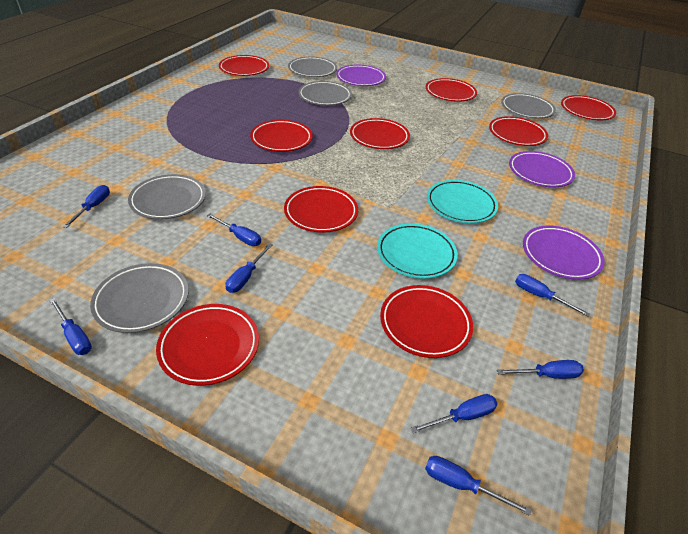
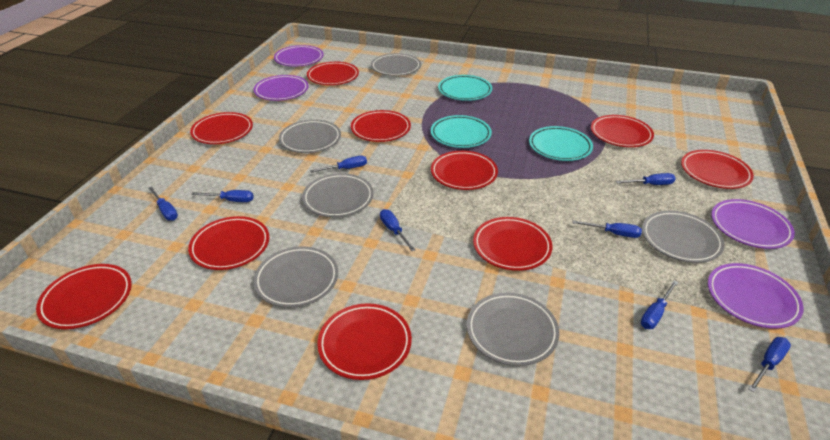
grey plate: 5 -> 6
purple plate: 3 -> 4
red plate: 9 -> 10
turquoise plate: 2 -> 3

